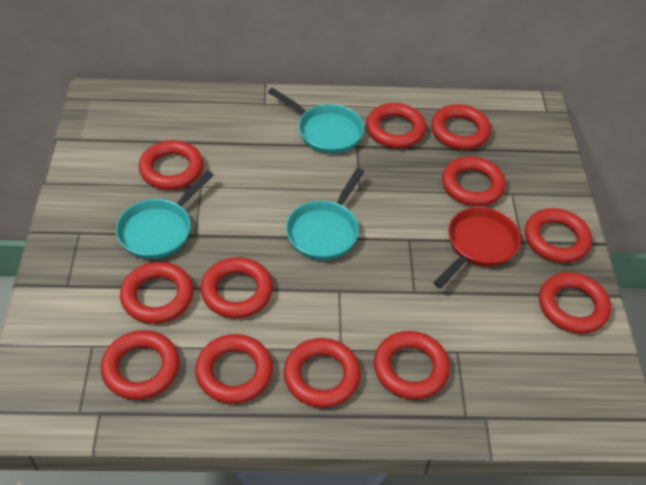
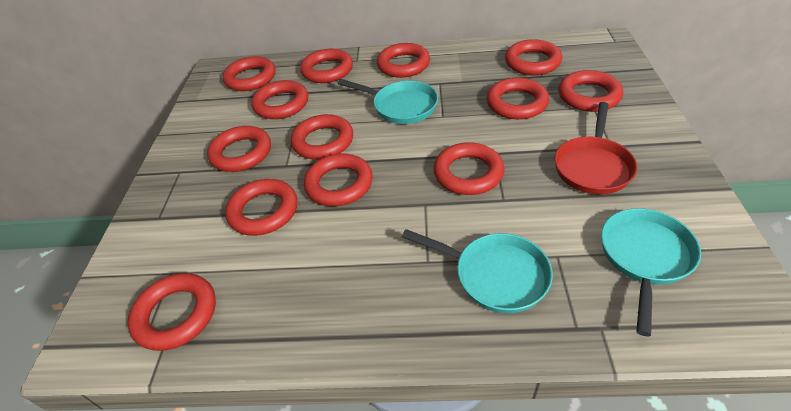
red ring: 12 -> 13

